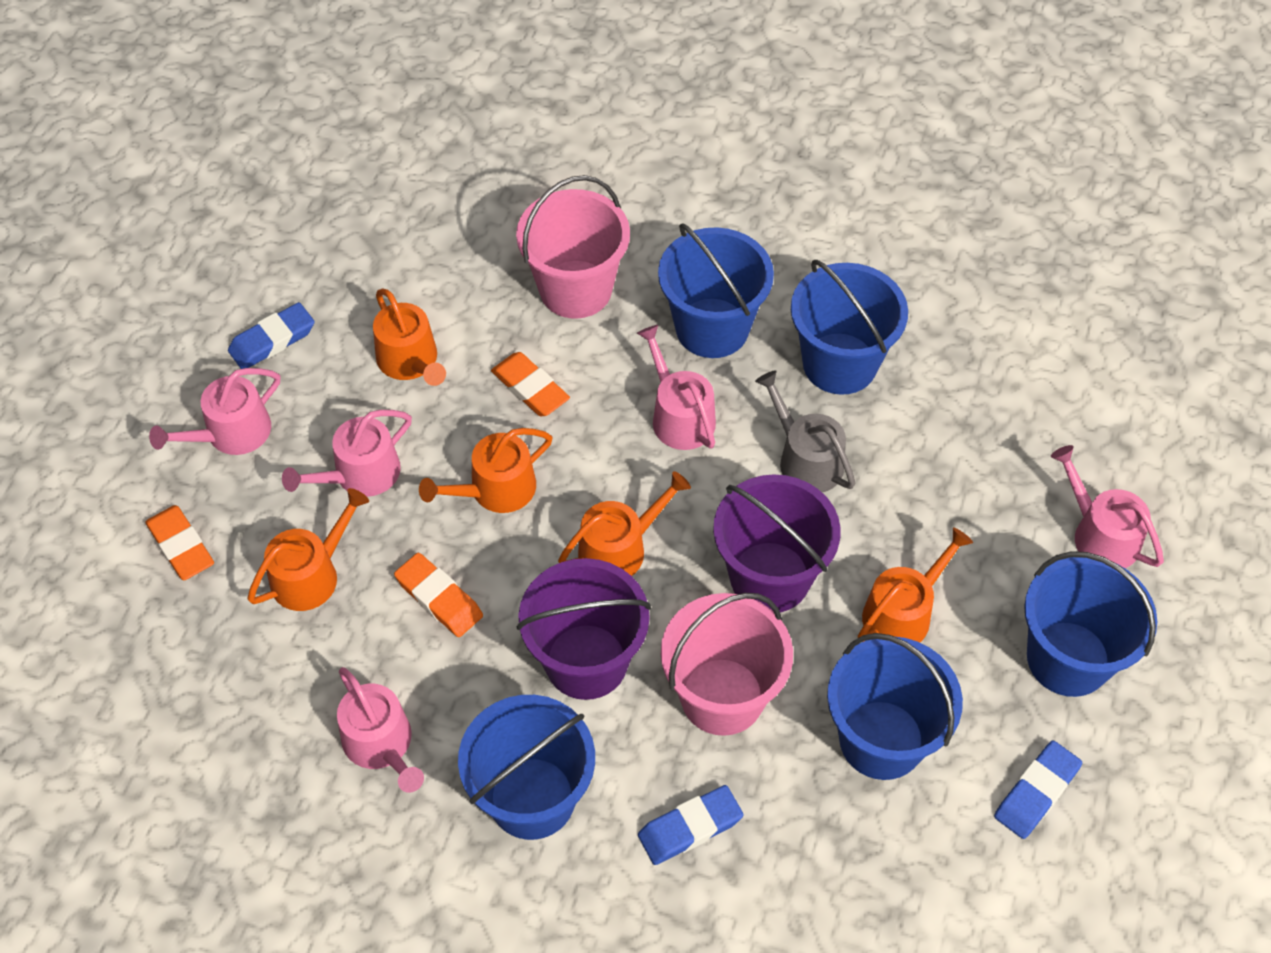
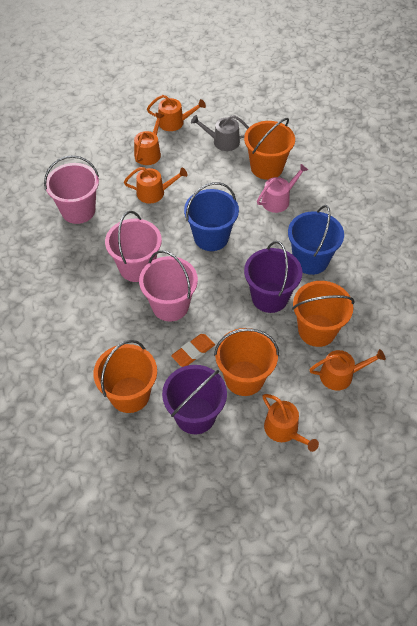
blue bucket: 5 -> 2
blue eraser: 3 -> 0
orange bucket: 0 -> 4
orange eraser: 3 -> 1
pink bucket: 2 -> 3
pink watering can: 5 -> 1

